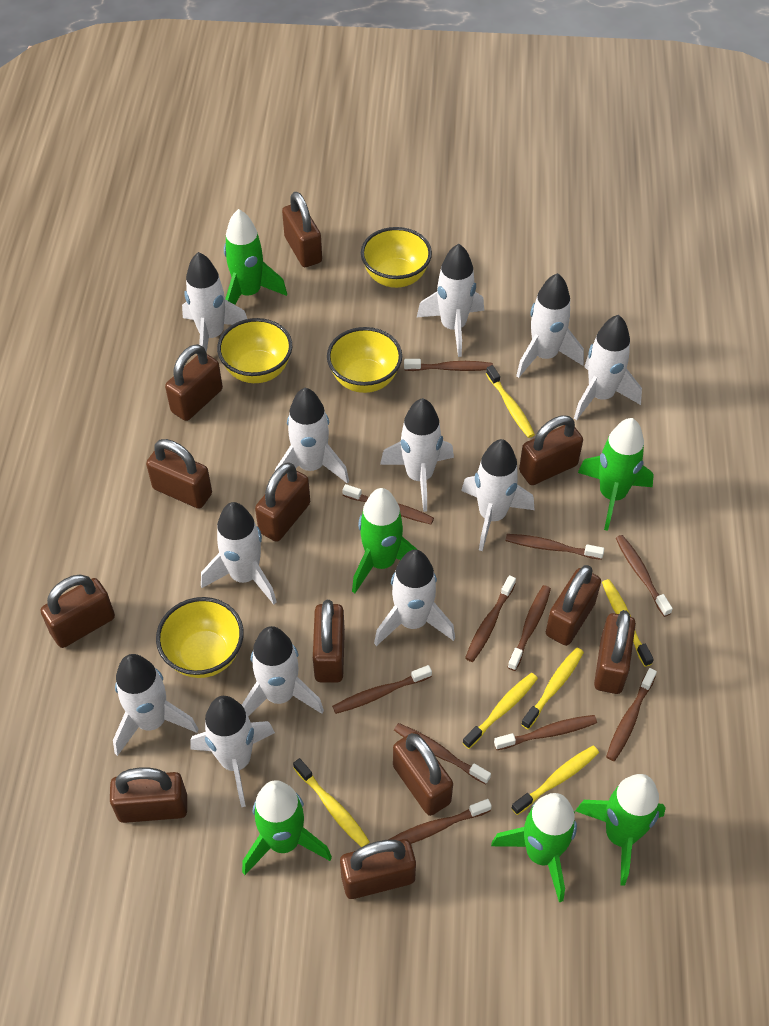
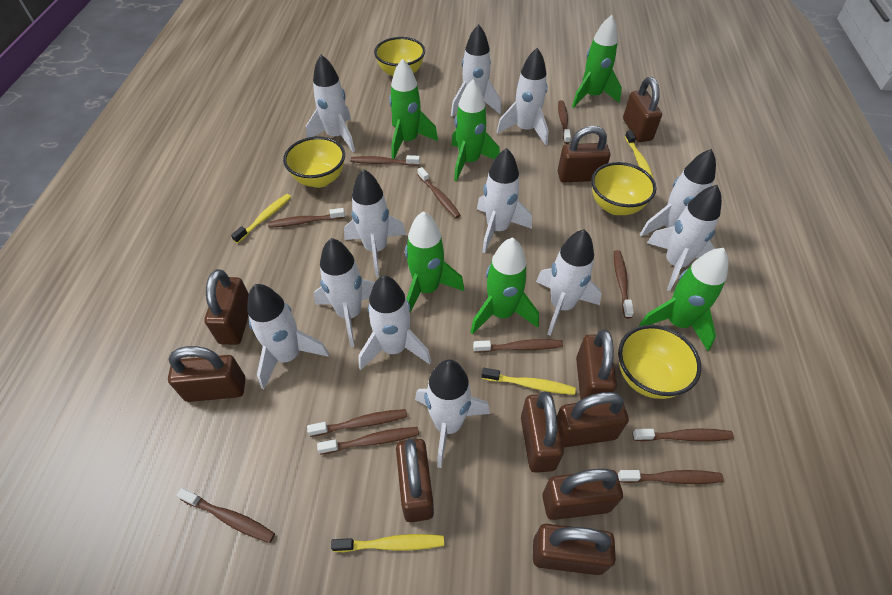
brown padlock: 12 -> 10
yellow toothbrush: 6 -> 4

